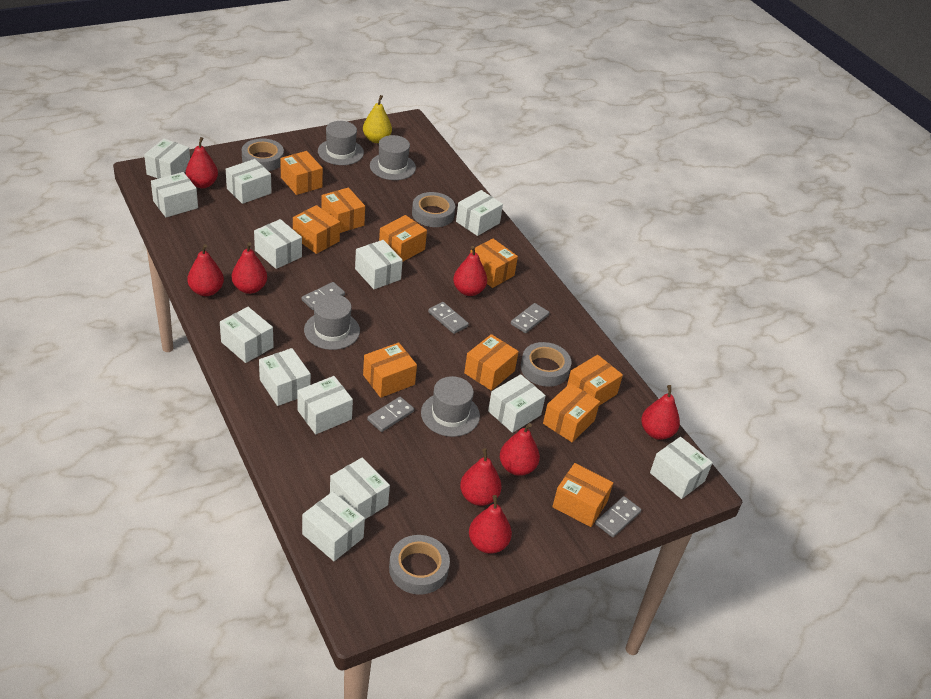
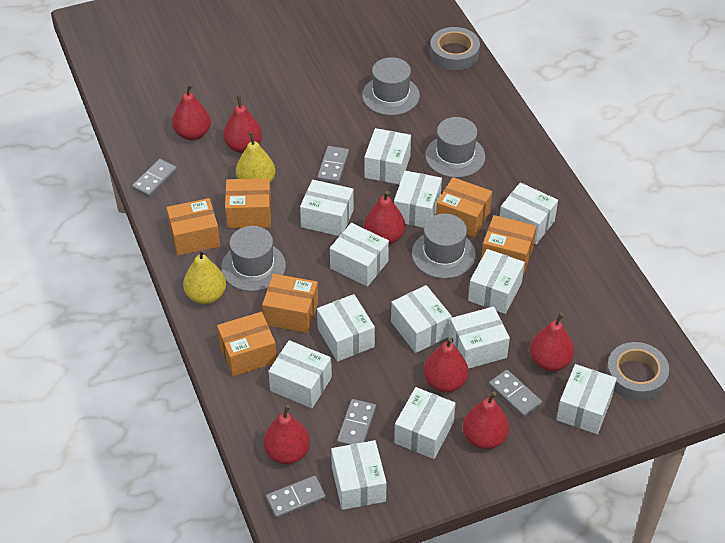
grey tape: 4 -> 2
orange box: 10 -> 6
red pear: 8 -> 7
yellow pear: 1 -> 2

